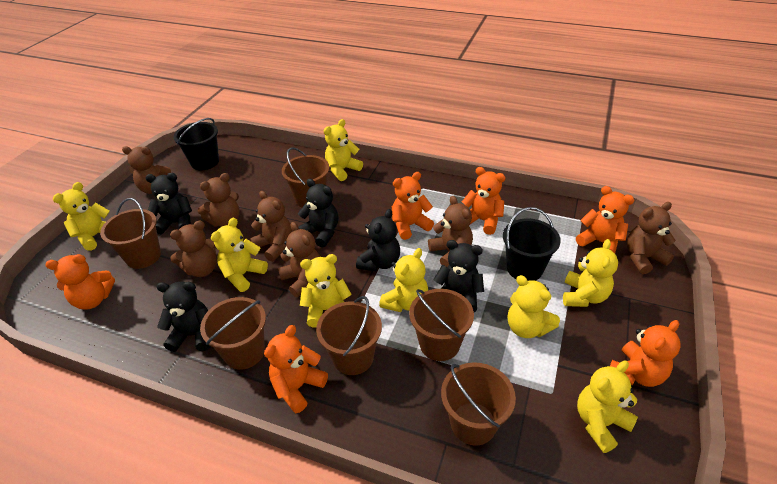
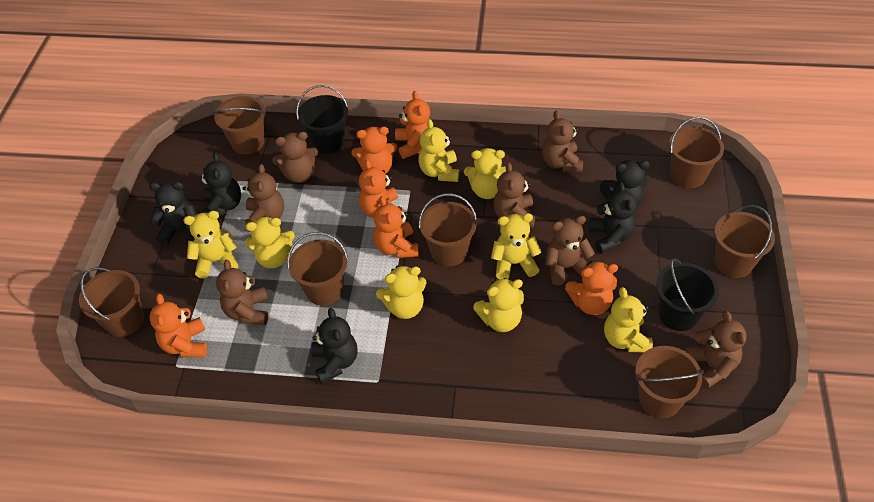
brown bucket: 6 -> 7

